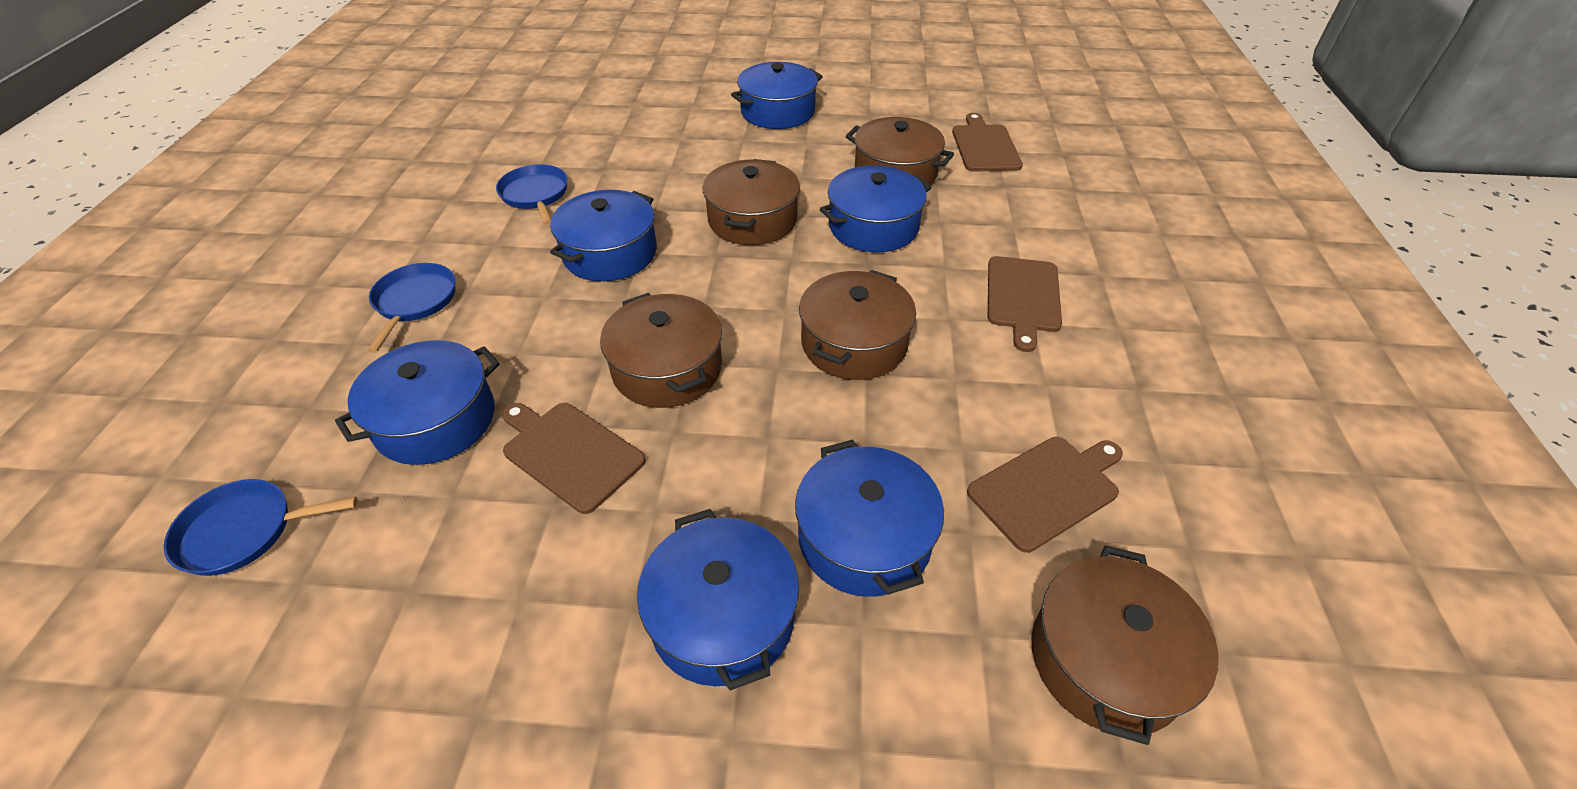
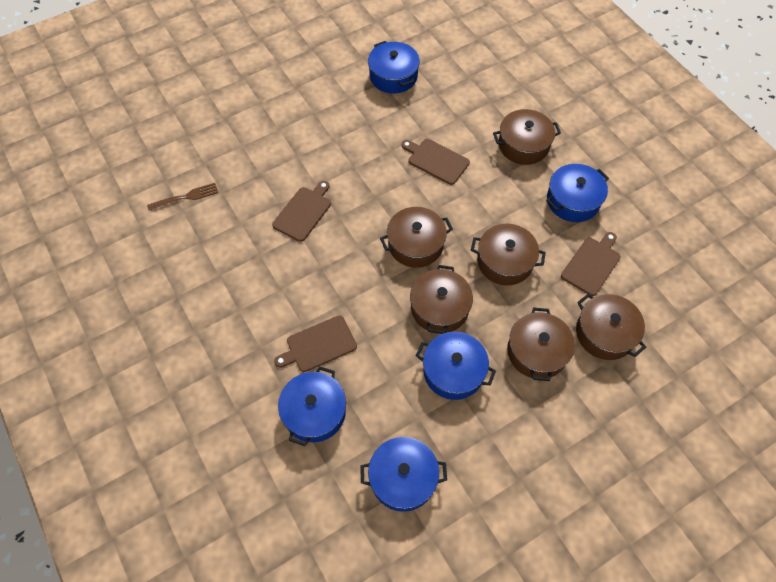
blue pan: 3 -> 0
blue pot: 6 -> 5
brown fork: 0 -> 1
brown pot: 5 -> 6

